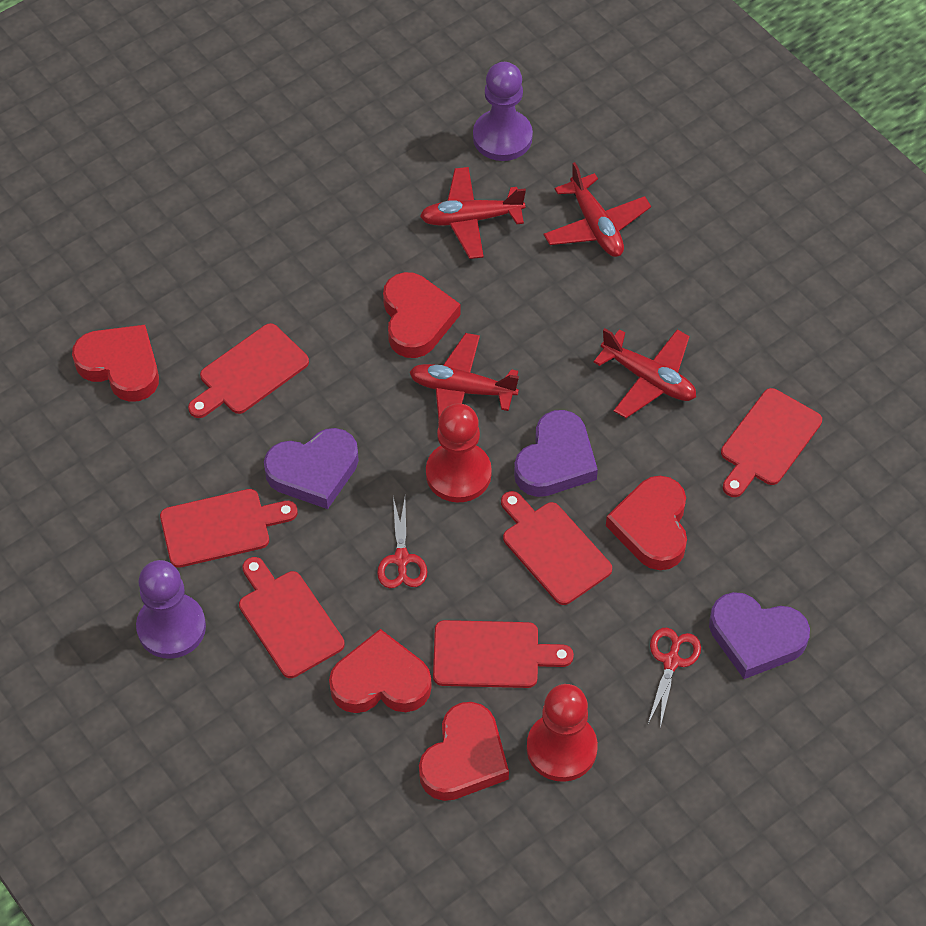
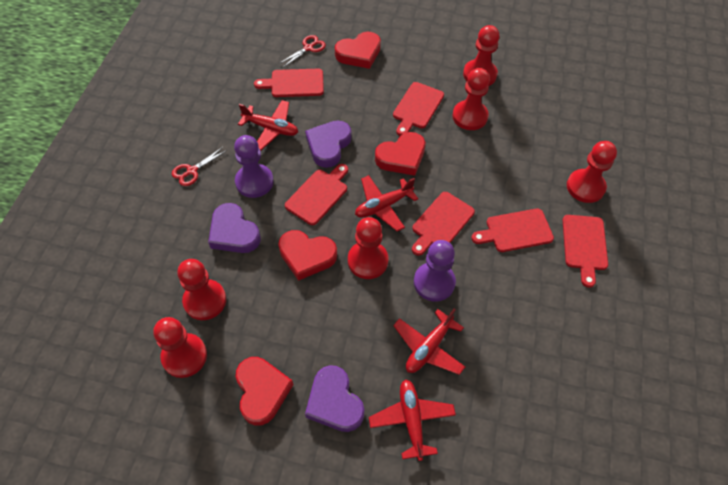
red heart: 5 -> 4
red pawn: 2 -> 6

